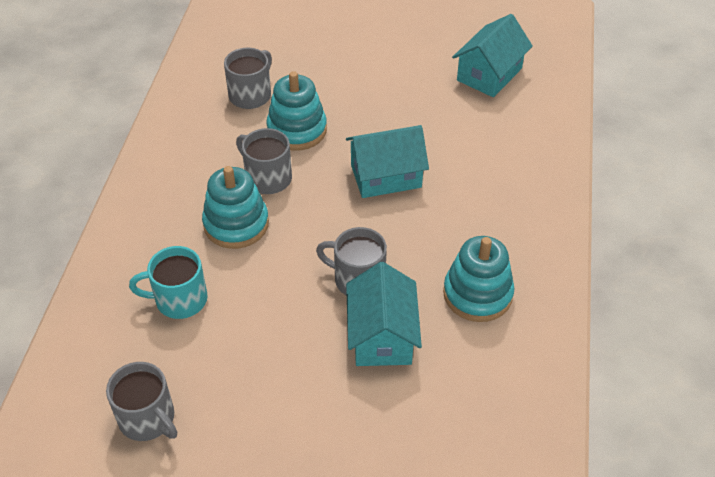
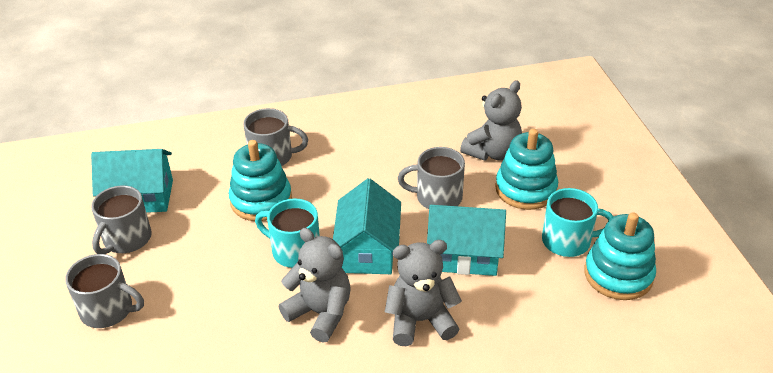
grey teddy bear: 0 -> 3
turquoise mug: 1 -> 2

